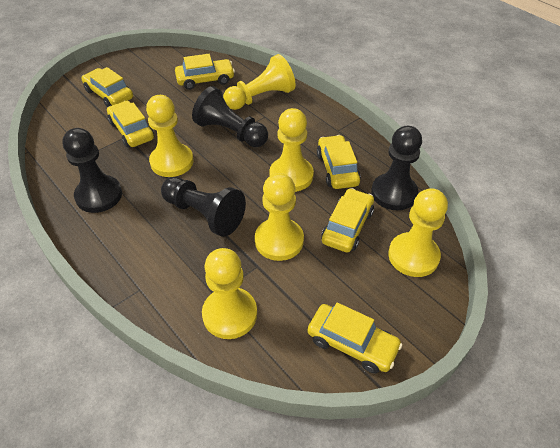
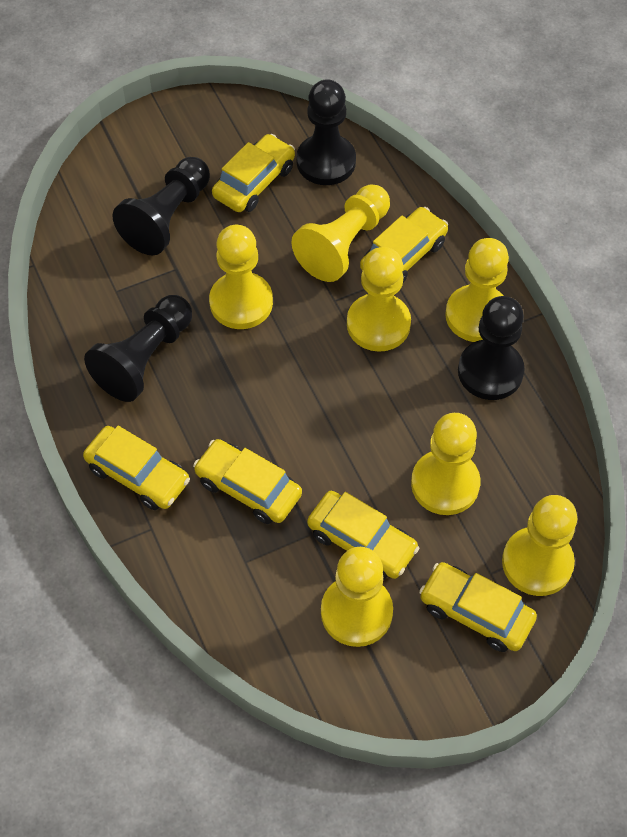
yellow pawn: 6 -> 7

